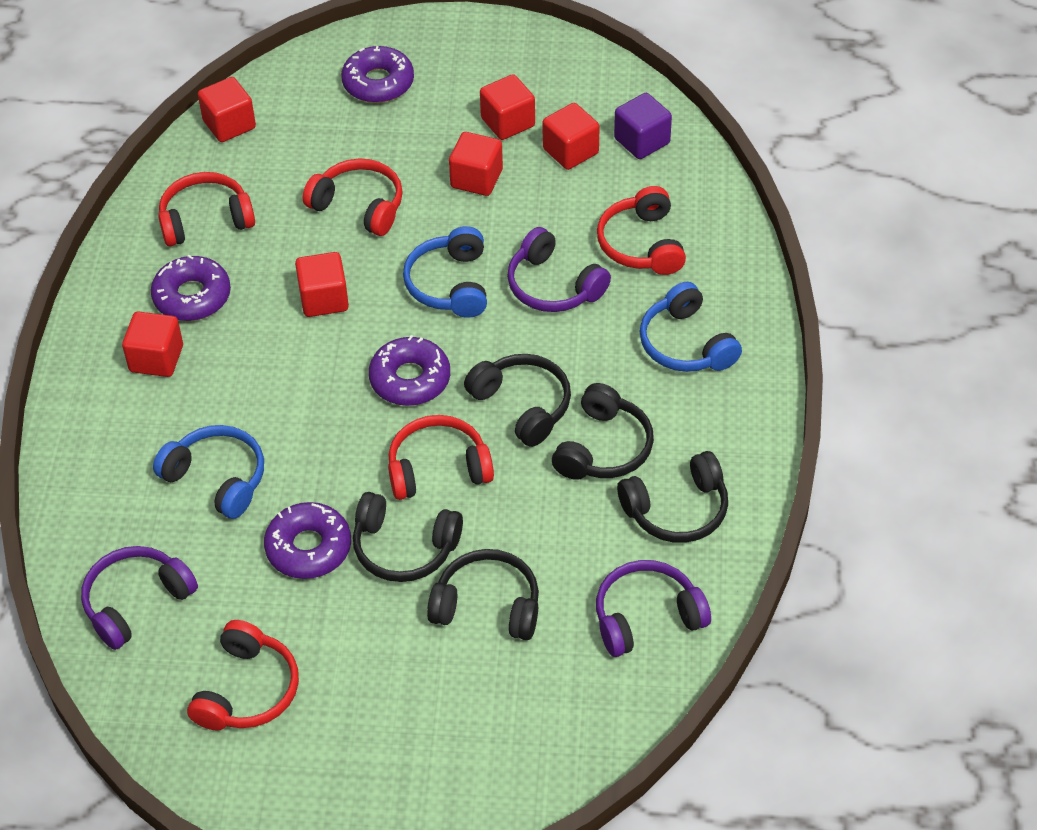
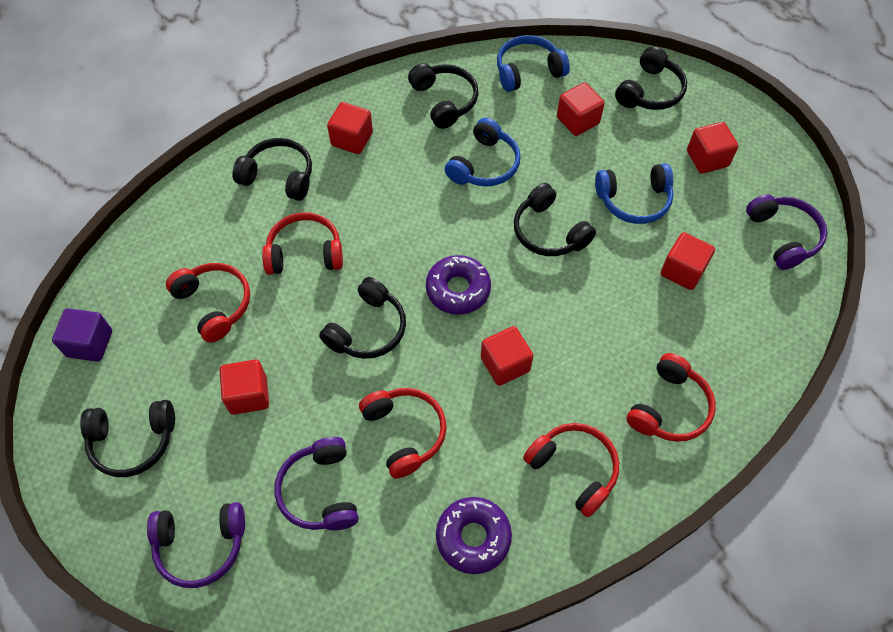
black headphones: 5 -> 6
purple donut: 4 -> 2

